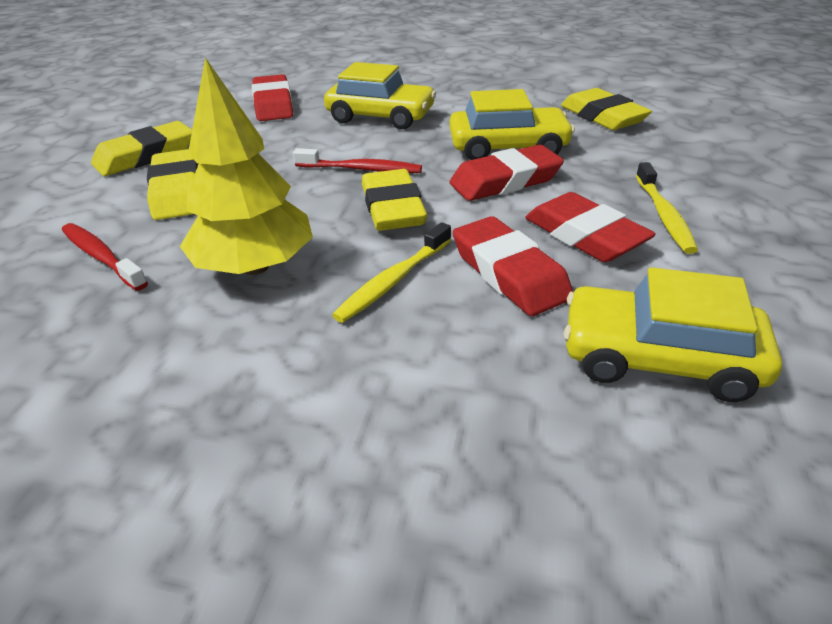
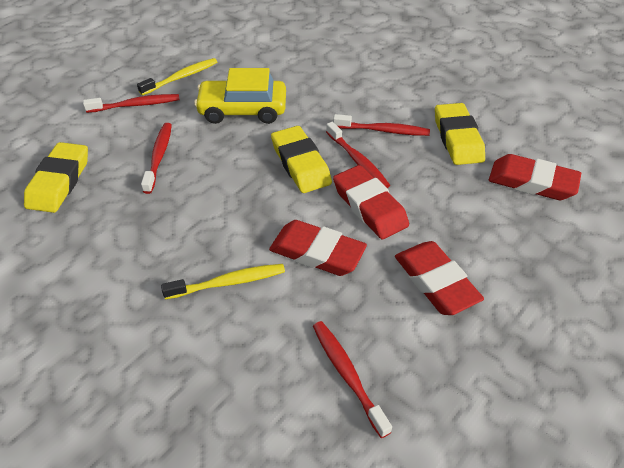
red toothbrush: 2 -> 5
yellow car: 3 -> 1
yellow eraser: 4 -> 3
yellow tree: 1 -> 0

